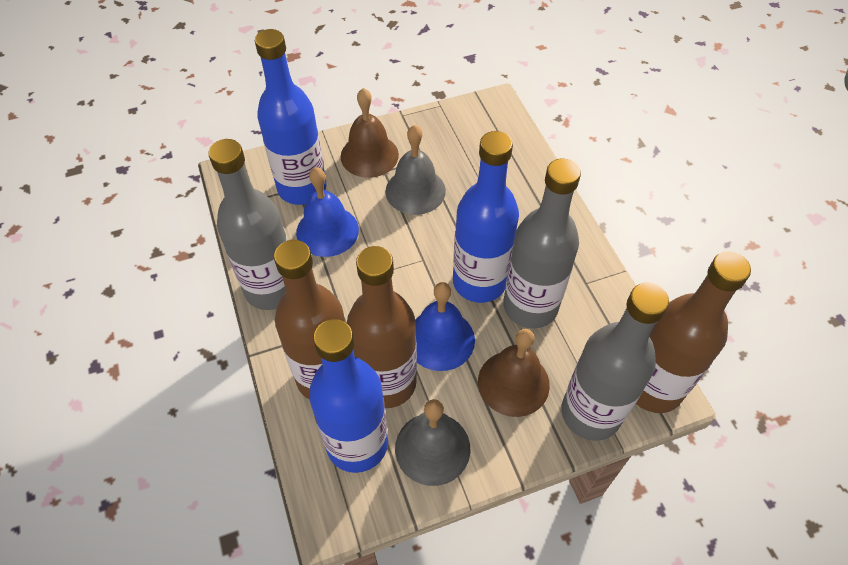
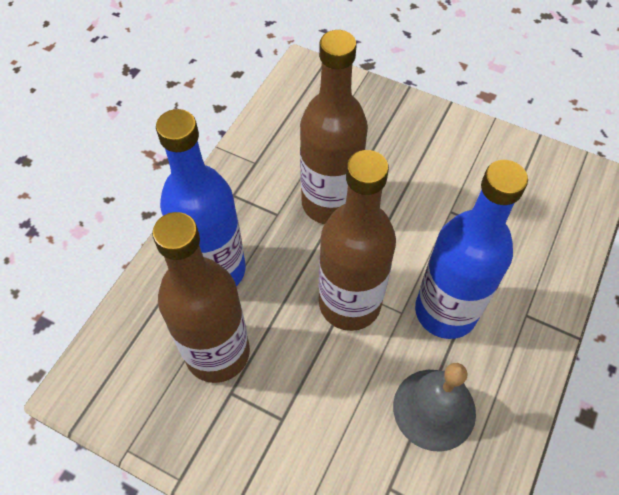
blue bell: 2 -> 0
blue bottle: 3 -> 2
brown bell: 2 -> 0
grey bell: 2 -> 1
grey bottle: 3 -> 0

